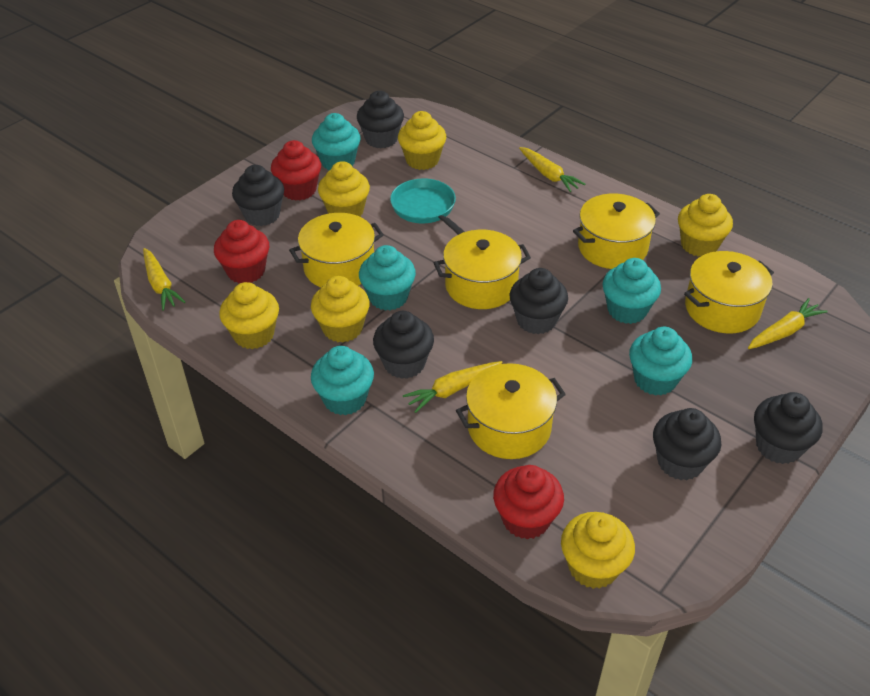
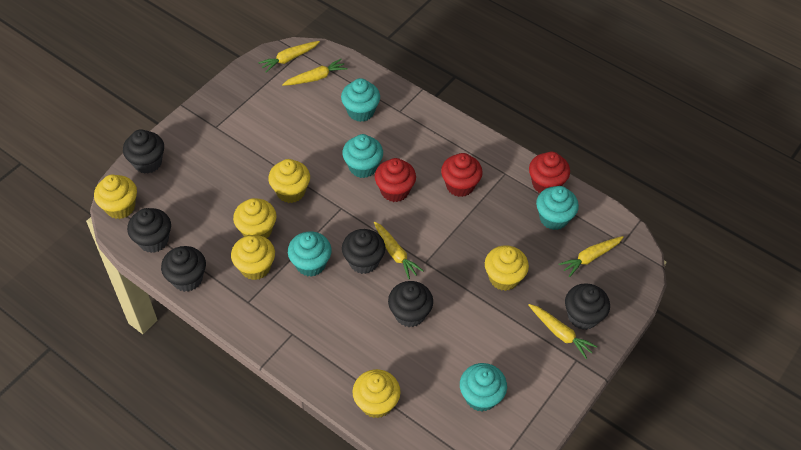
turquoise pan: 1 -> 0
yellow carrot: 4 -> 5
yellow pot: 5 -> 0

